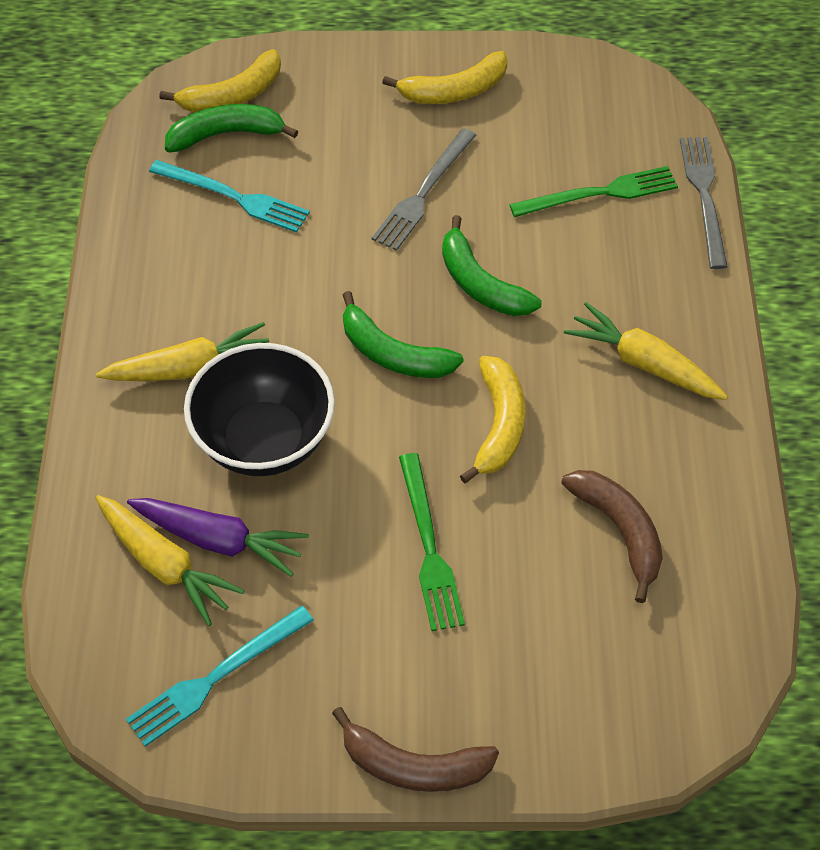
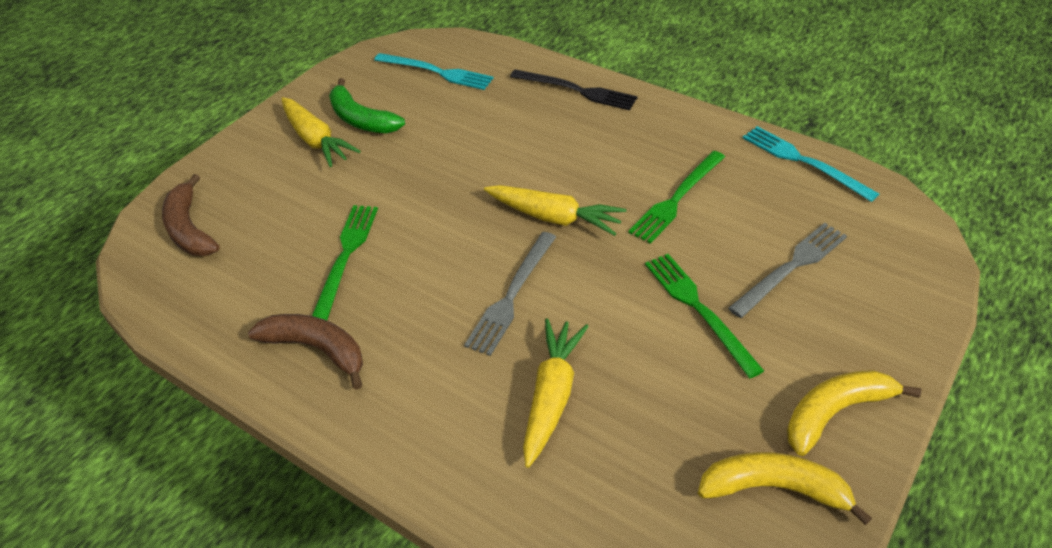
black bowl: 1 -> 0
black fork: 0 -> 1
green banana: 3 -> 1
green fork: 2 -> 3
purple carrot: 1 -> 0
yellow banana: 3 -> 2

